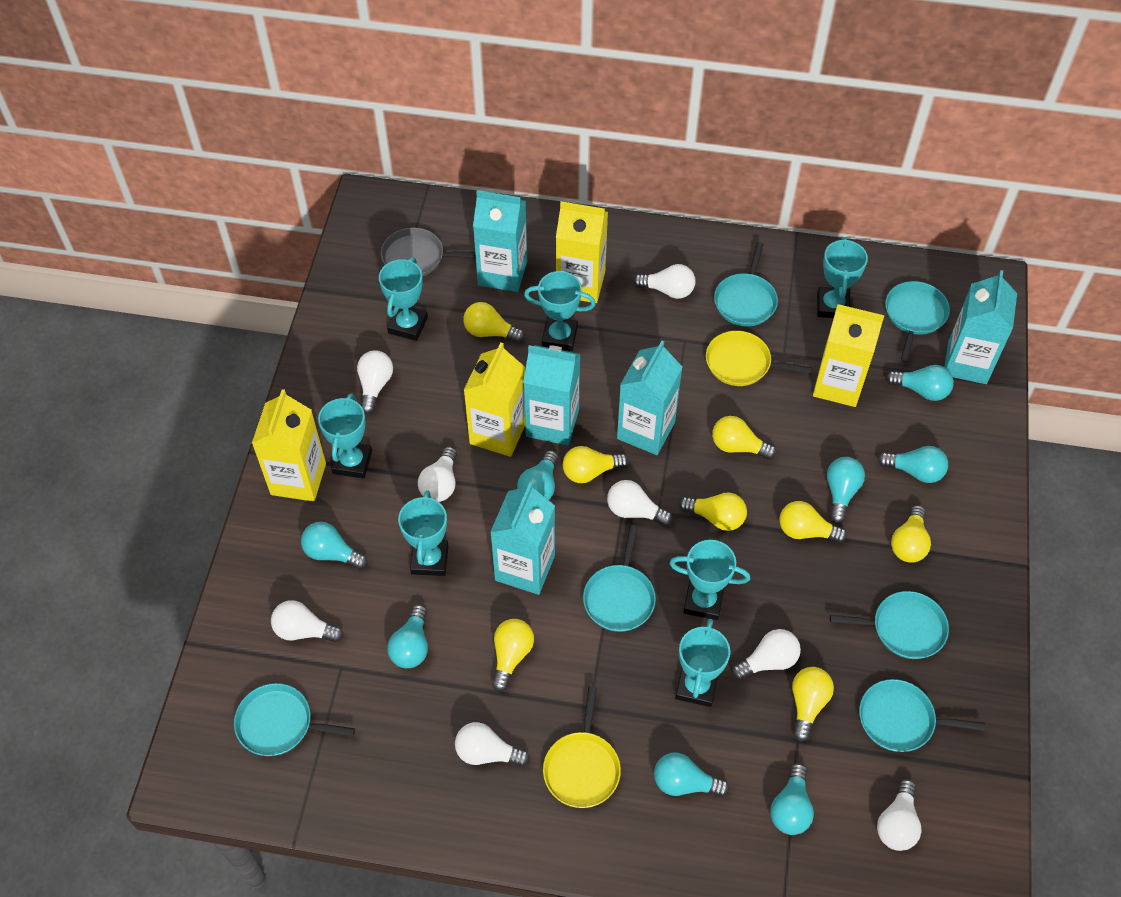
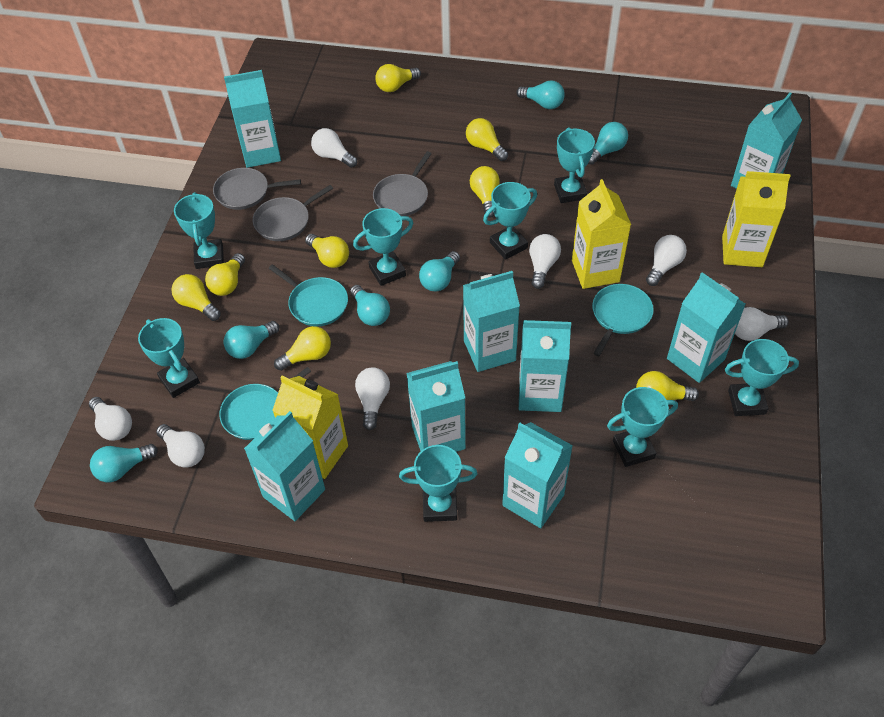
grey pan: 1 -> 3
turquoise carton: 5 -> 8
turquoise light bulb: 8 -> 6
turquoise pan: 6 -> 3
turquoise trophy: 7 -> 8
white light bulb: 8 -> 7
yellow carton: 4 -> 3
yellow pan: 2 -> 0

